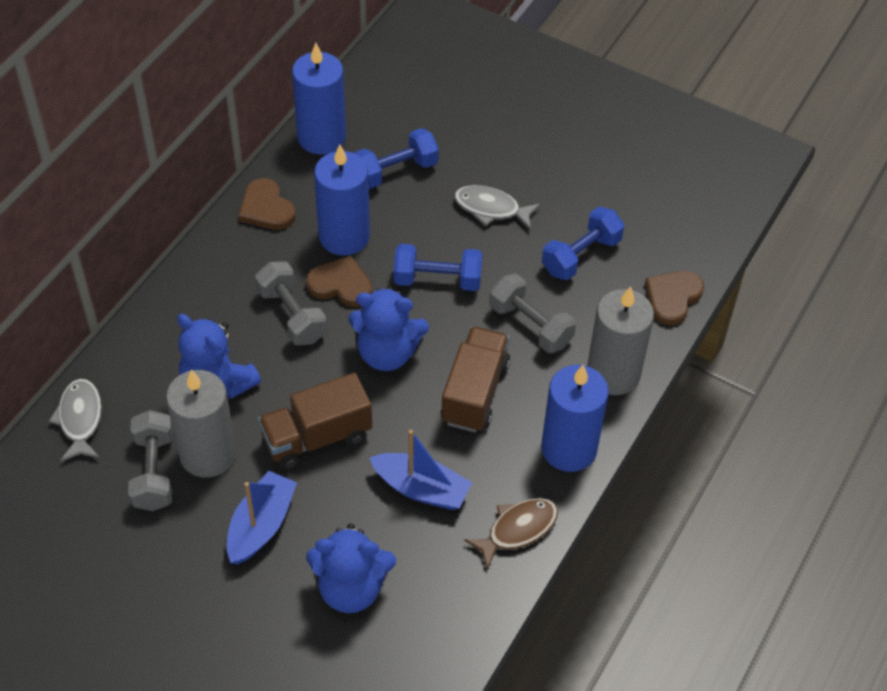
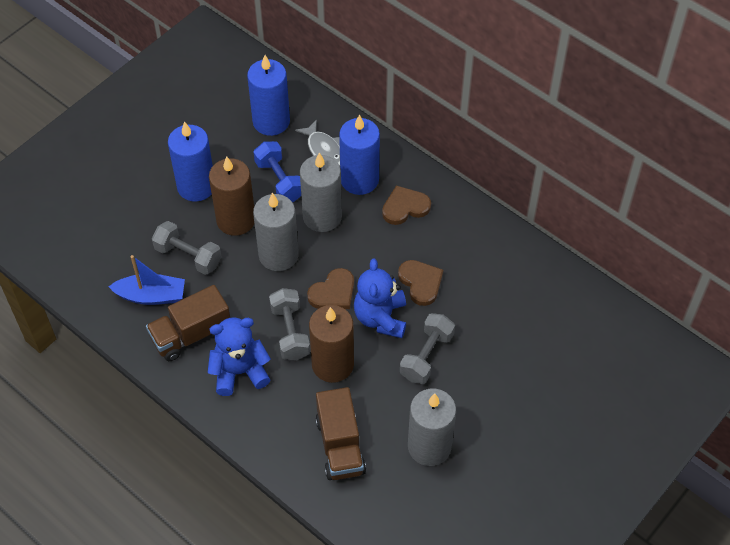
blue boat: 2 -> 1
blue dumbbell: 3 -> 1
blue teddy bear: 3 -> 2
brown candle: 0 -> 2
brown fish: 1 -> 0
grey candle: 2 -> 3
grey fish: 2 -> 1

